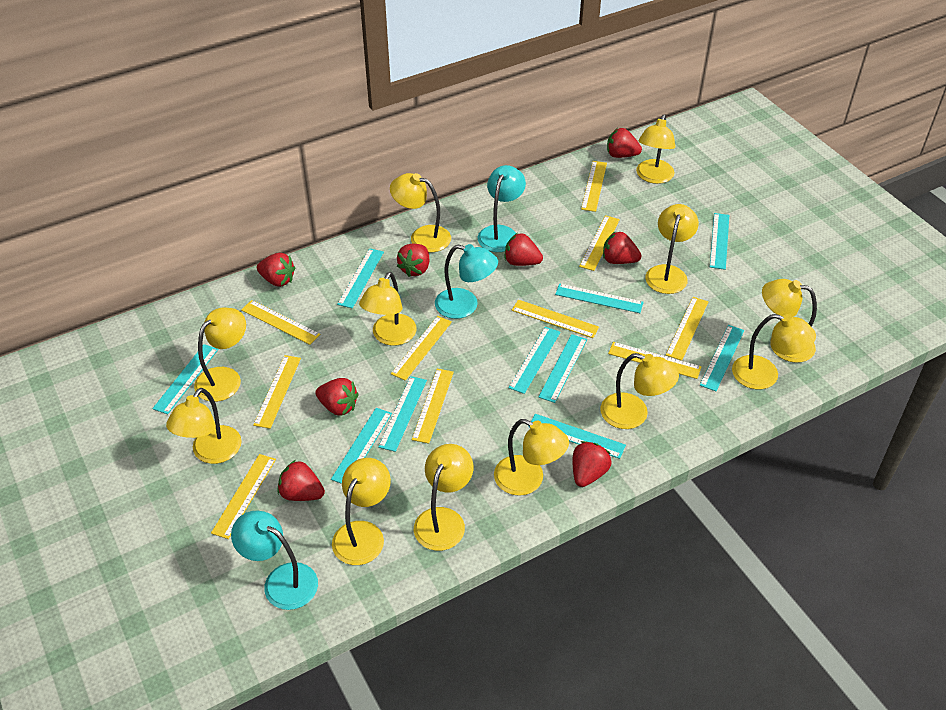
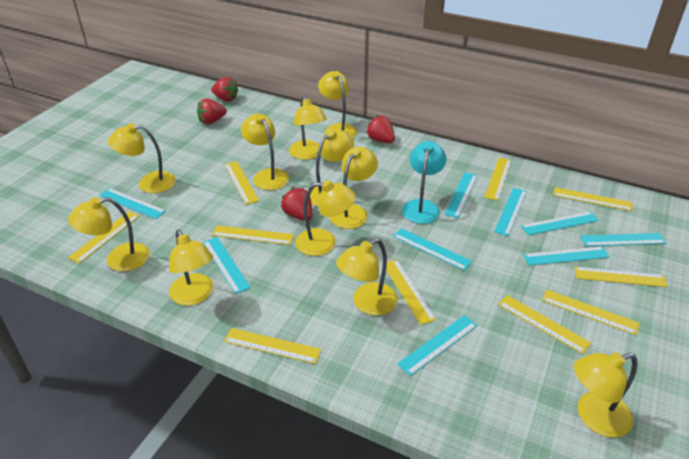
red strawberry: 8 -> 4
turquoise lamp: 3 -> 1
turquoise ruler: 10 -> 9
yellow lamp: 12 -> 11

